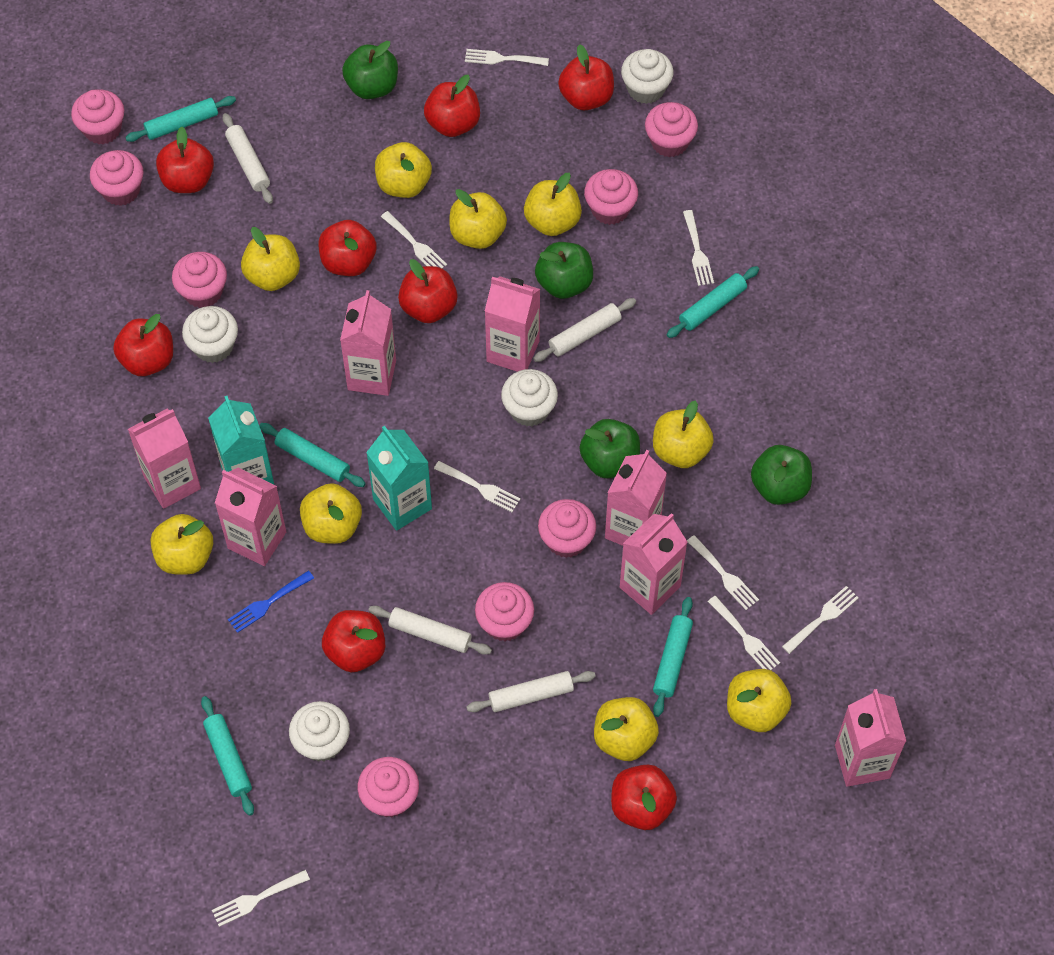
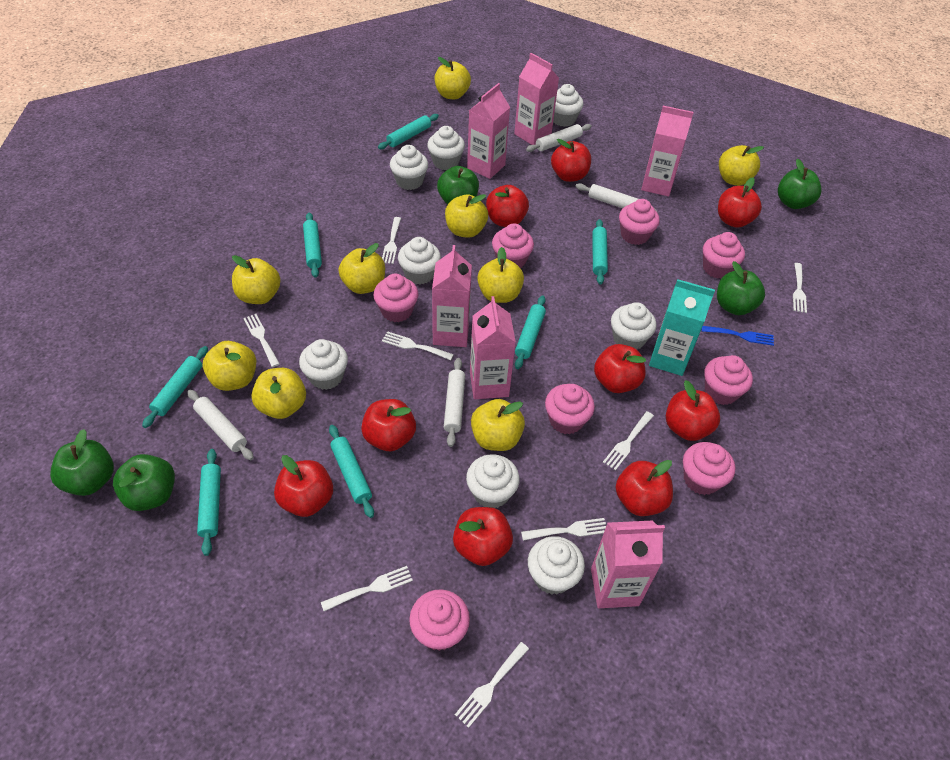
green apple: 4 -> 5
pink carton: 7 -> 6
red apple: 8 -> 9
turquoise carton: 2 -> 1
turquoise rolling pin: 5 -> 7
white cupcake: 4 -> 8

